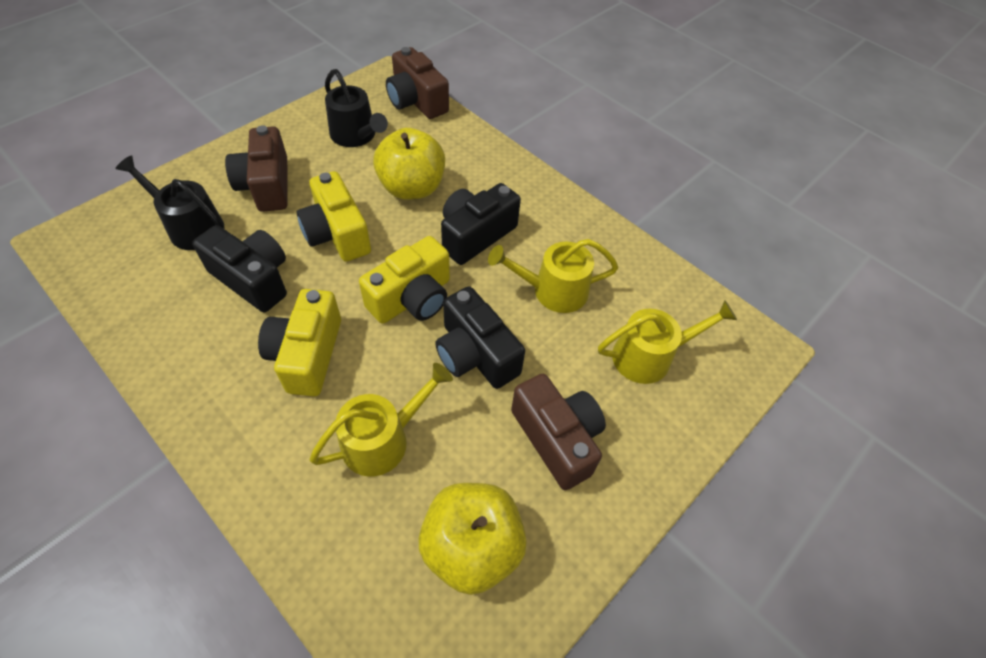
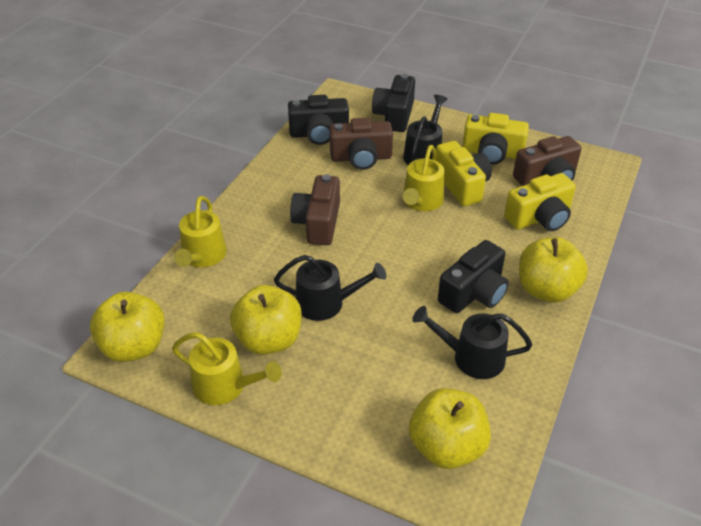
black watering can: 2 -> 3
yellow apple: 2 -> 4

